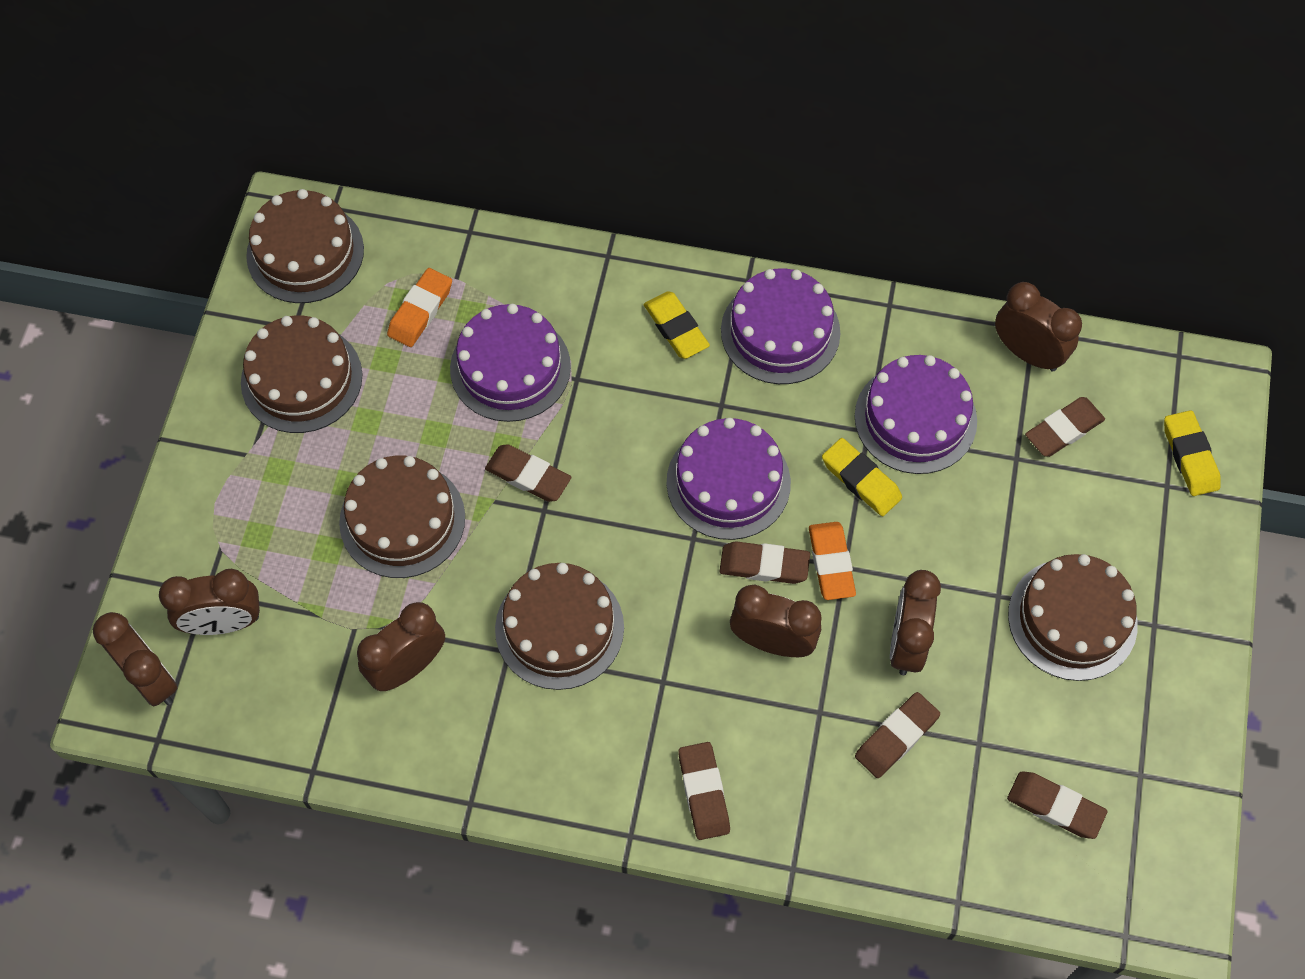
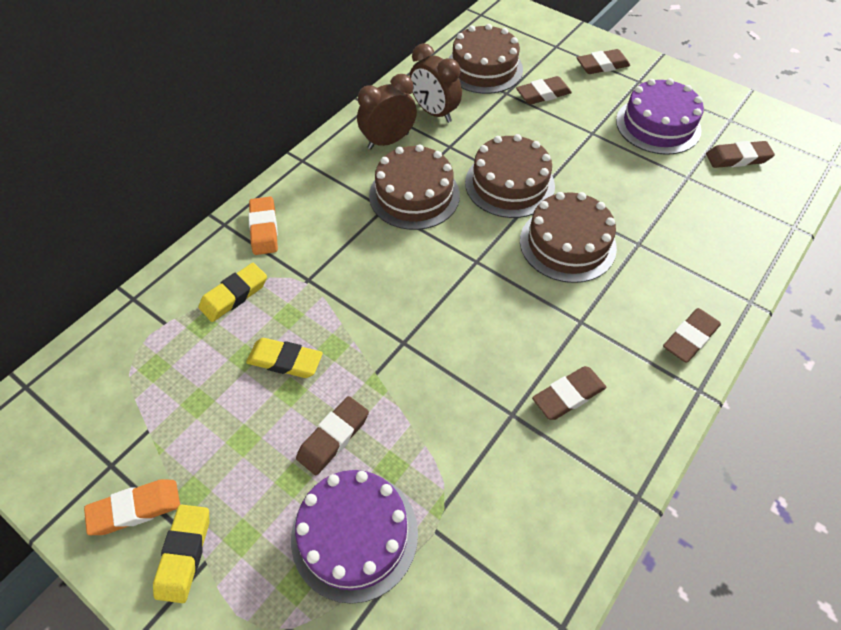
brown cake: 5 -> 4
brown clock: 6 -> 2
purple cake: 4 -> 2

